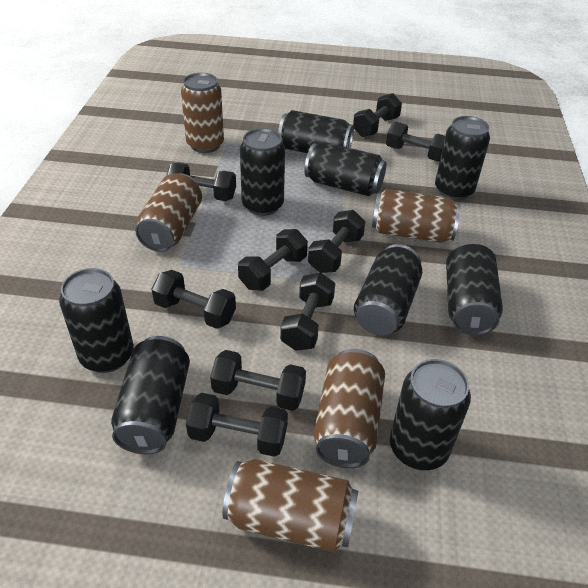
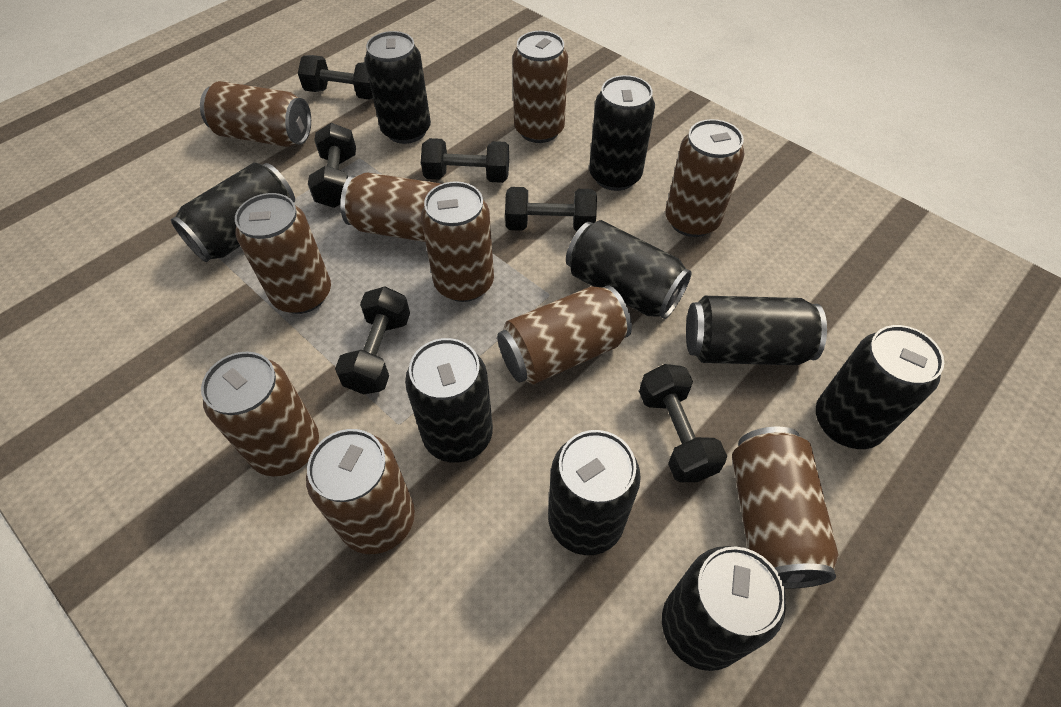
black dumbbell: 9 -> 6
brown can: 5 -> 10

